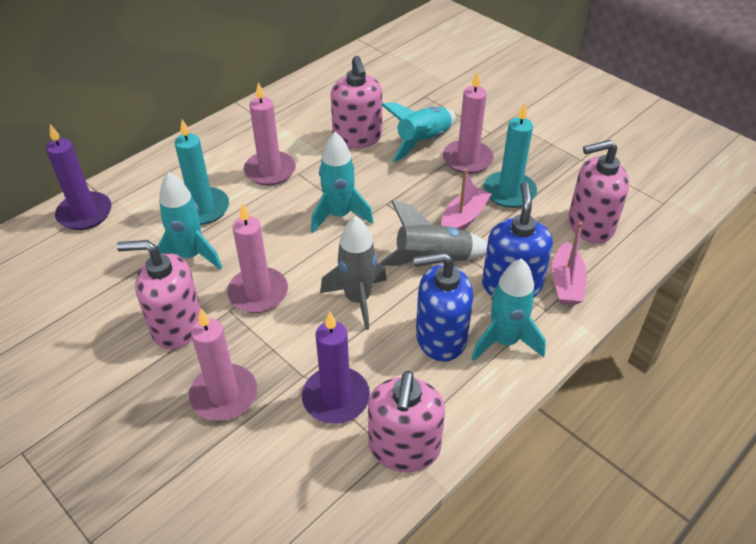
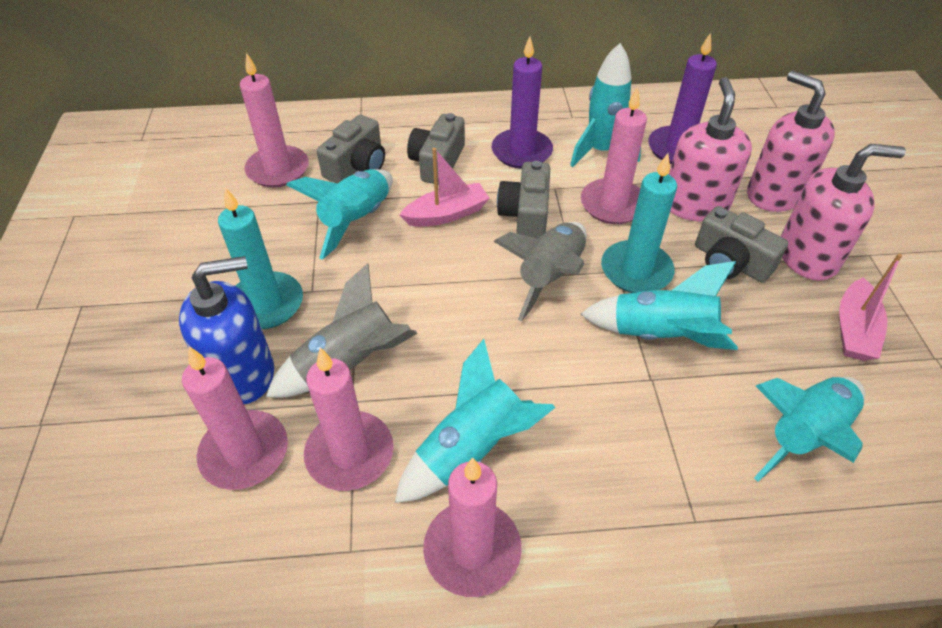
blue soap dispenser: 2 -> 1
grey camera: 0 -> 4
pink candle: 4 -> 5
pink soap dispenser: 4 -> 3
turquoise rocket: 4 -> 5

